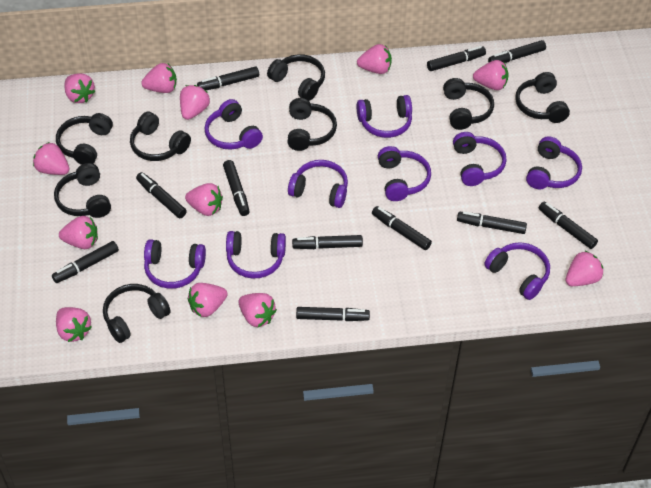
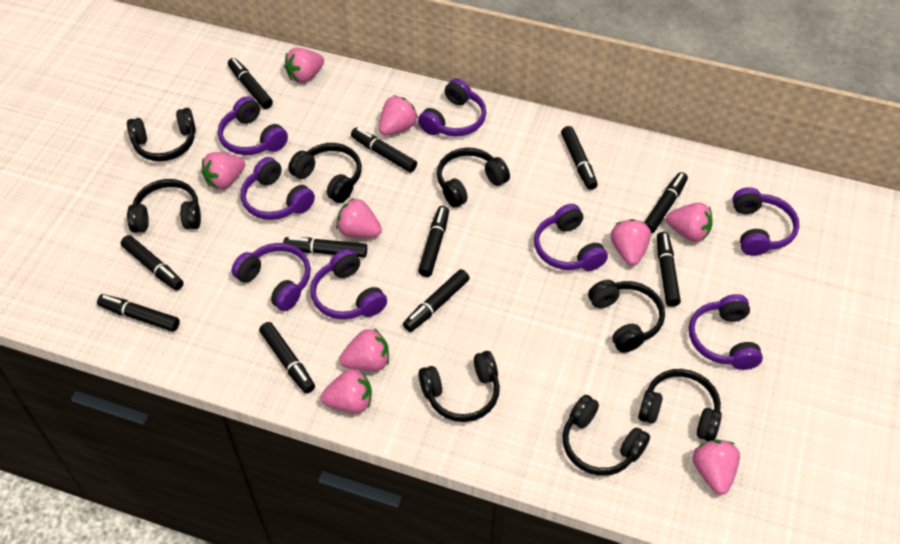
pink strawberry: 12 -> 9
purple headphones: 9 -> 8

